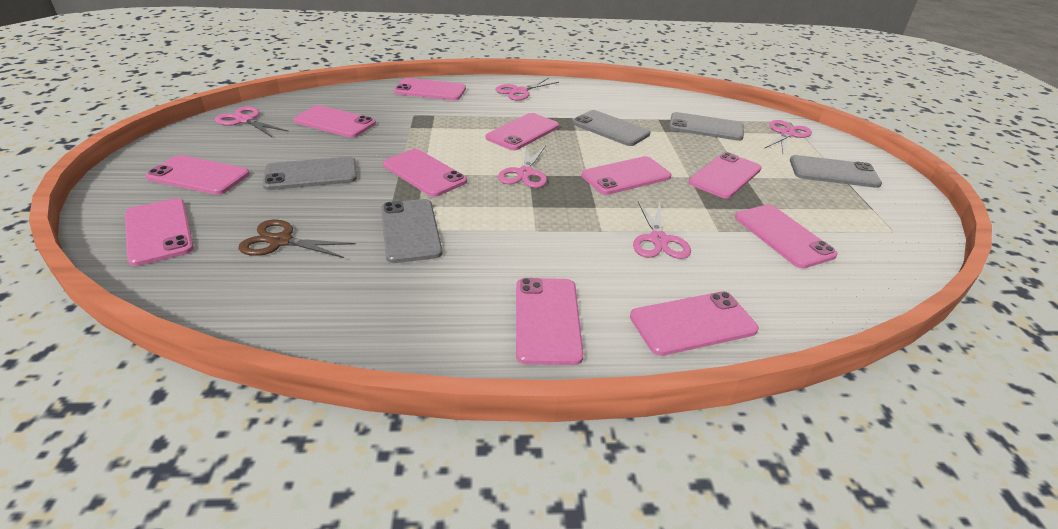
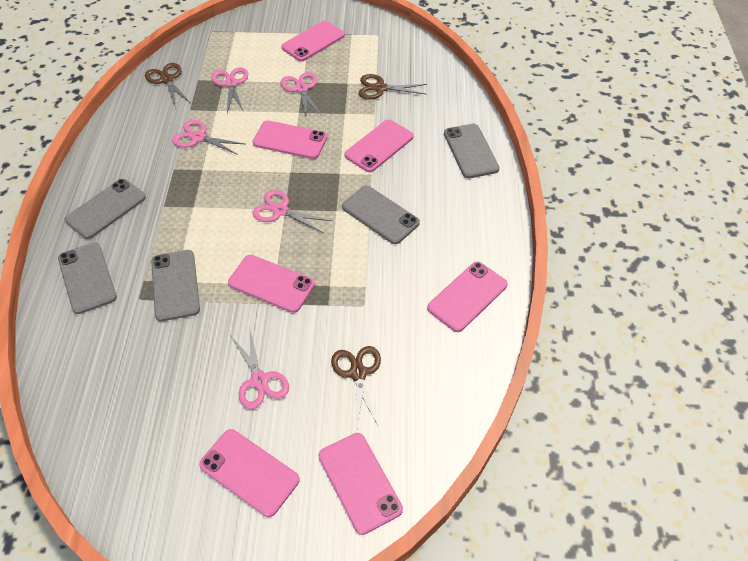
brown scissors: 1 -> 3
pink phone: 11 -> 7

